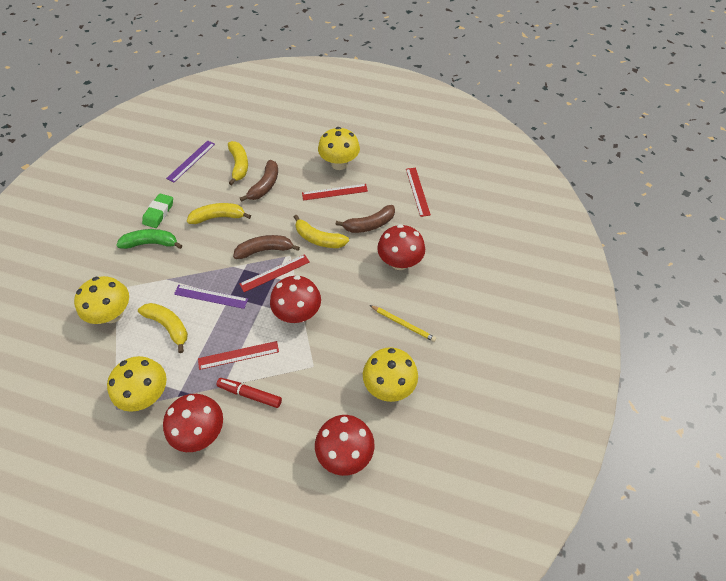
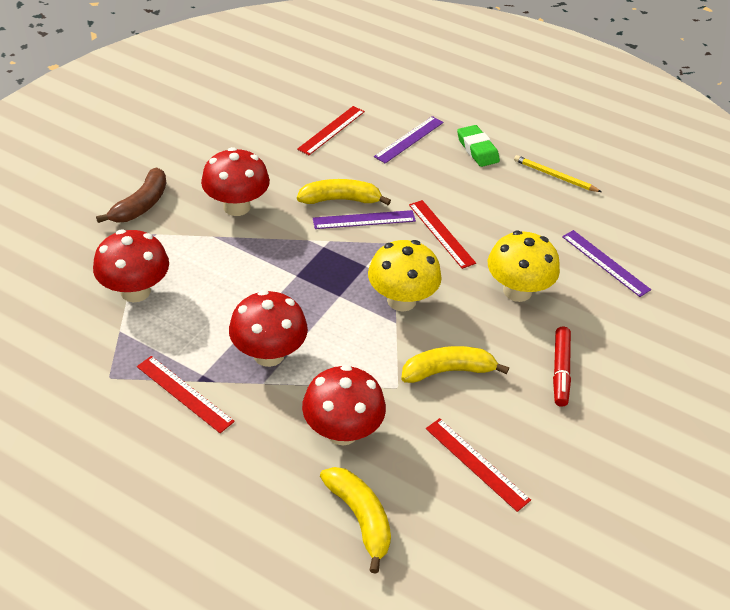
brown banana: 3 -> 1
green banana: 1 -> 0
purple ruler: 2 -> 3
yellow banana: 4 -> 3
yellow mushroom: 4 -> 2

